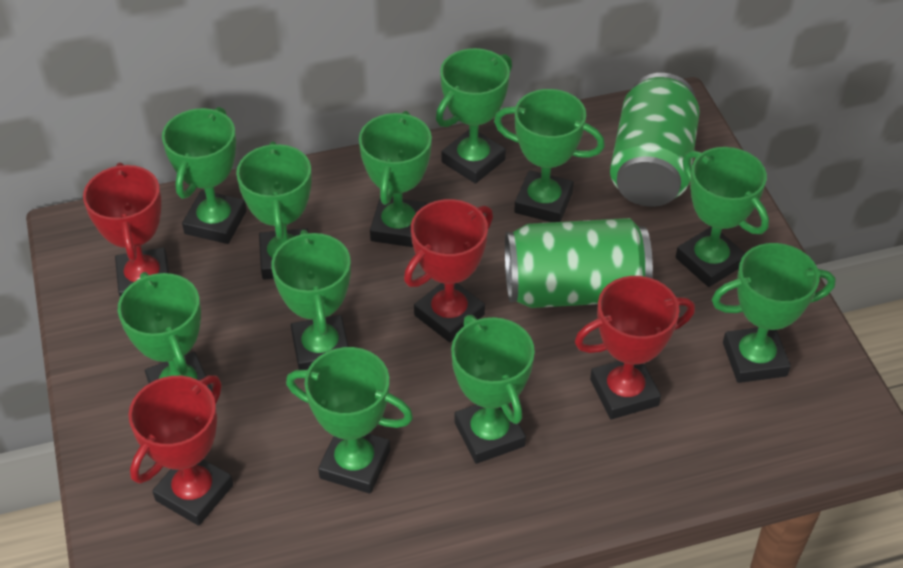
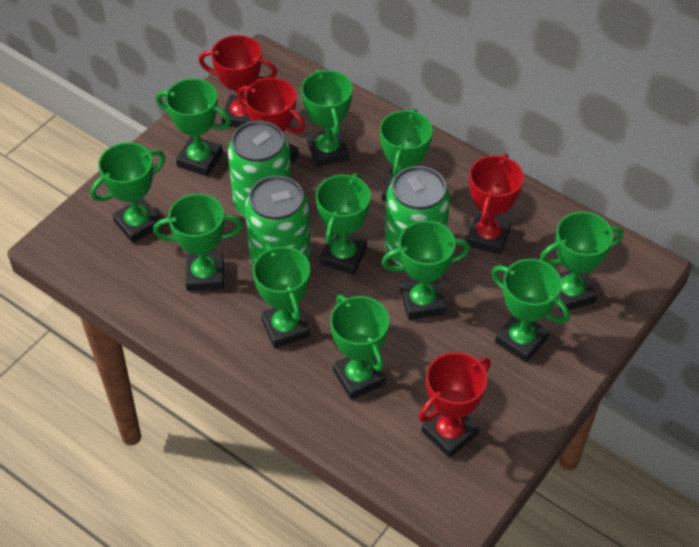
green can: 2 -> 3

